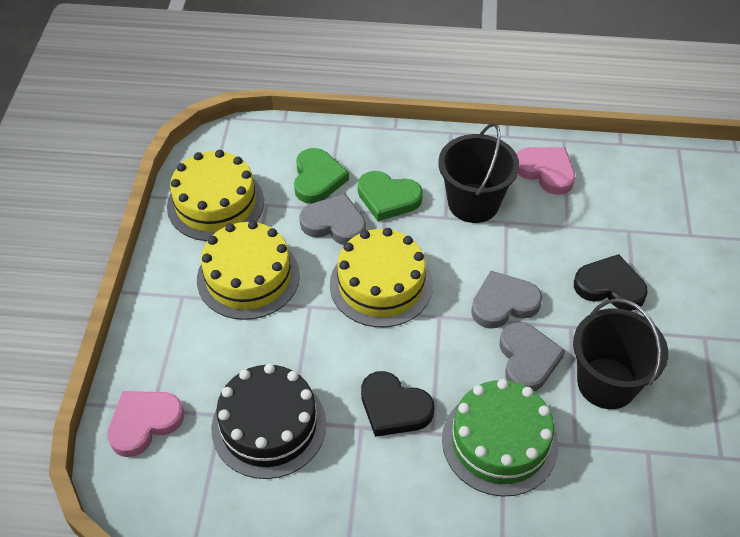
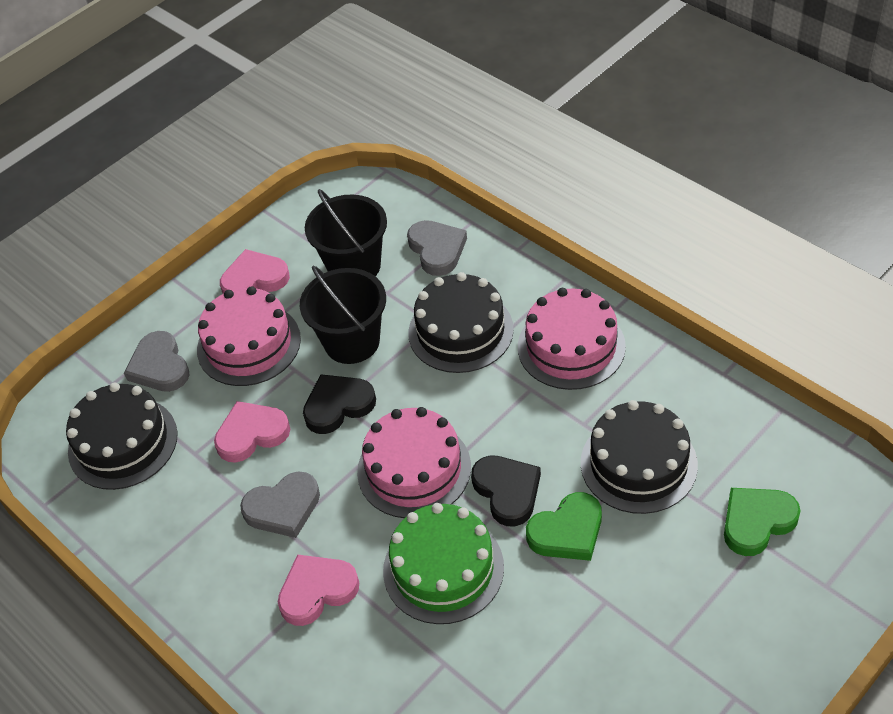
black cake: 1 -> 3
pink cake: 0 -> 3
pink heart: 2 -> 3
yellow cake: 3 -> 0

